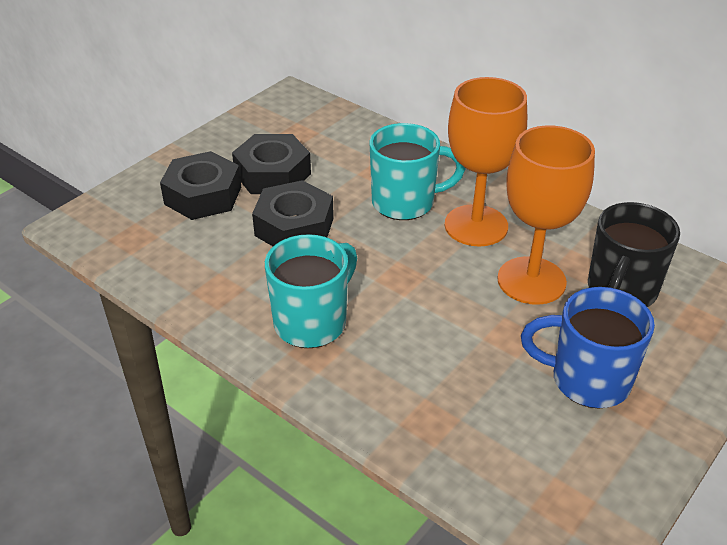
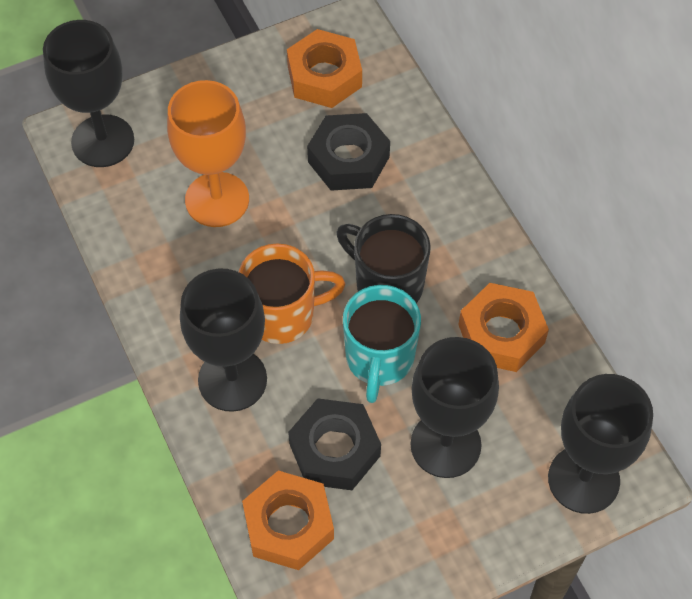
black goblet: 0 -> 4
black nut: 3 -> 2
blue mug: 1 -> 0
orange goblet: 2 -> 1
orange mug: 0 -> 1
orange nut: 0 -> 3
turquoise mug: 2 -> 1

